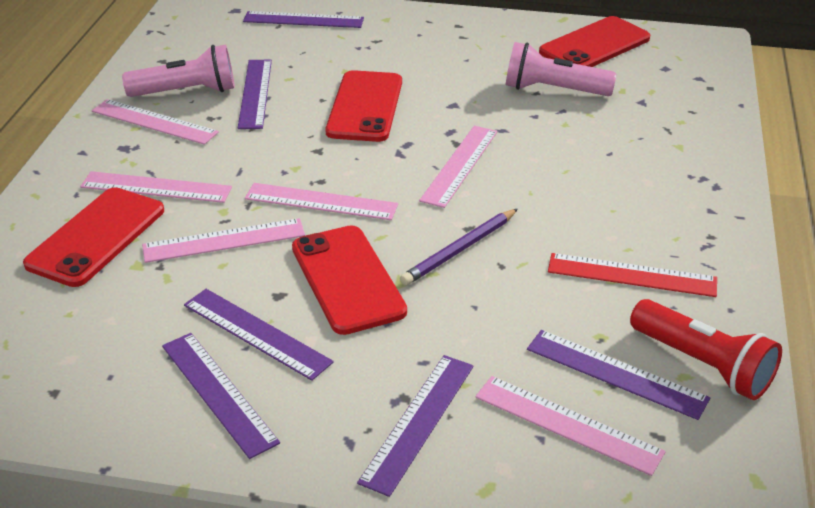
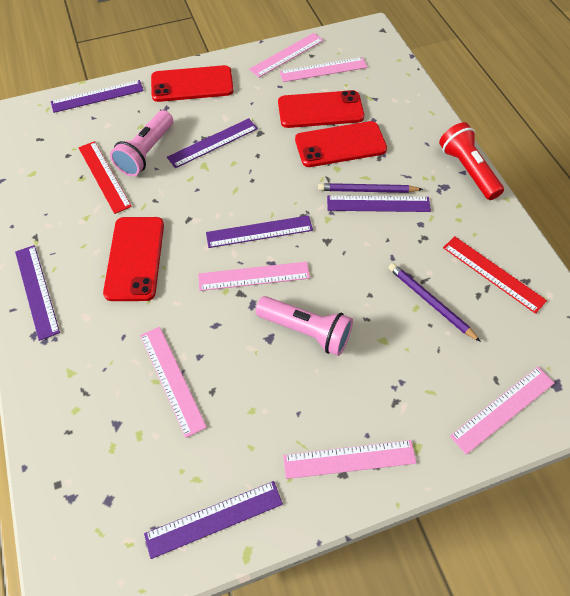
purple pencil: 1 -> 2
red ruler: 1 -> 2

